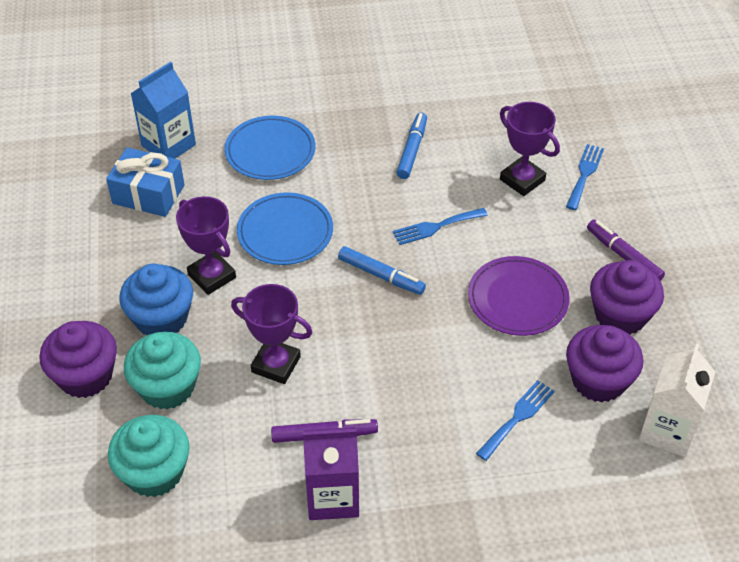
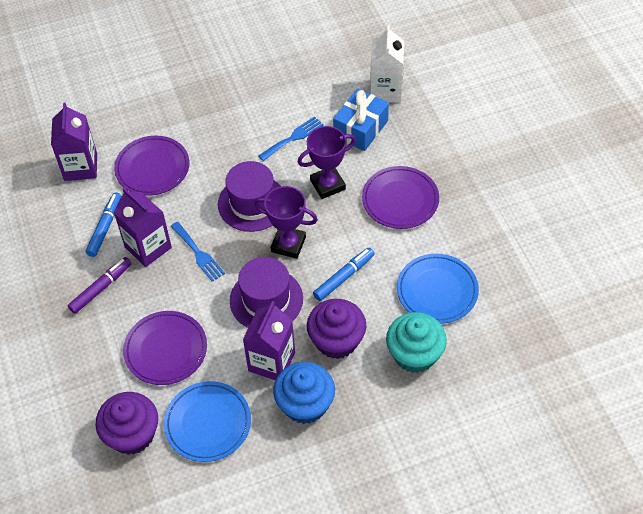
blue carton: 1 -> 0
blue fork: 3 -> 2
purple carton: 1 -> 3
purple cupcake: 3 -> 2
purple hat: 0 -> 2
purple marker: 2 -> 1
purple plate: 1 -> 3
purple trophy: 3 -> 2
turquoise cupcake: 2 -> 1

